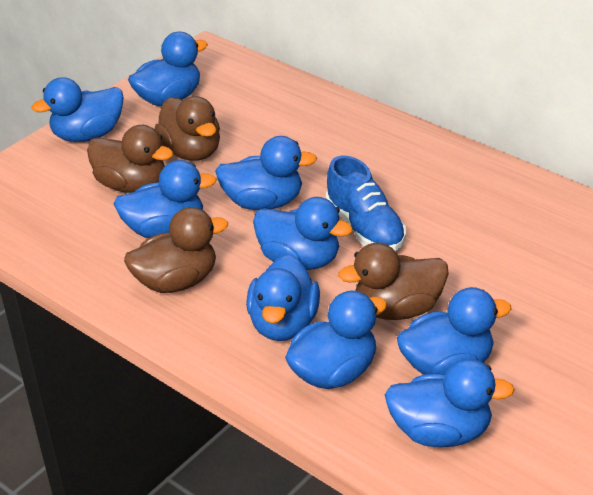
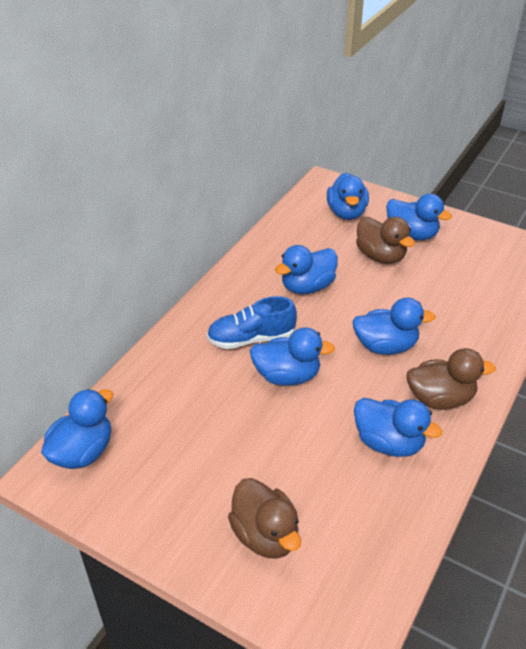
blue duck: 9 -> 7
brown duck: 4 -> 3

